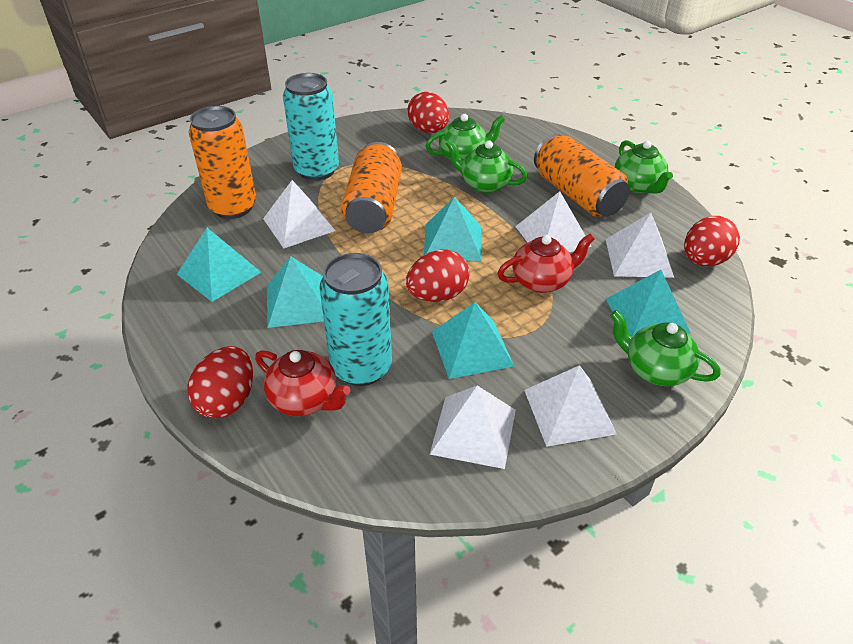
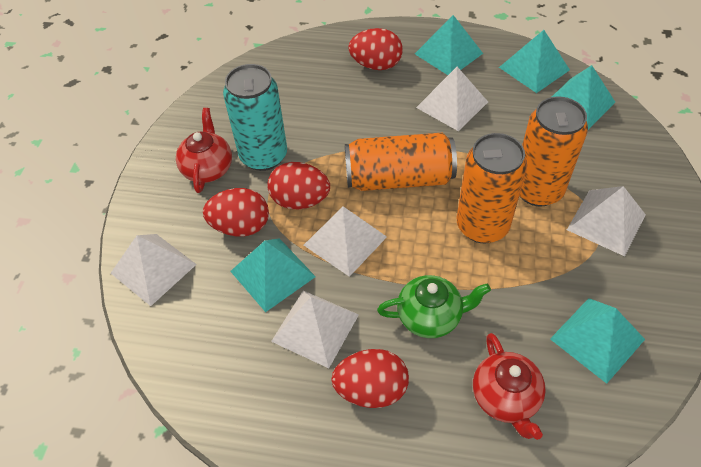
green teapot: 4 -> 1
turquoise can: 2 -> 1

